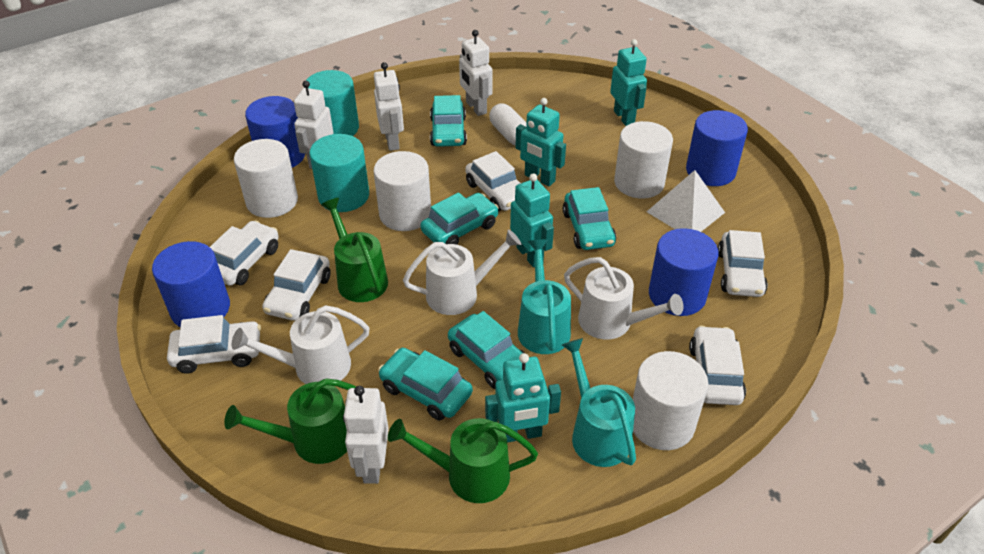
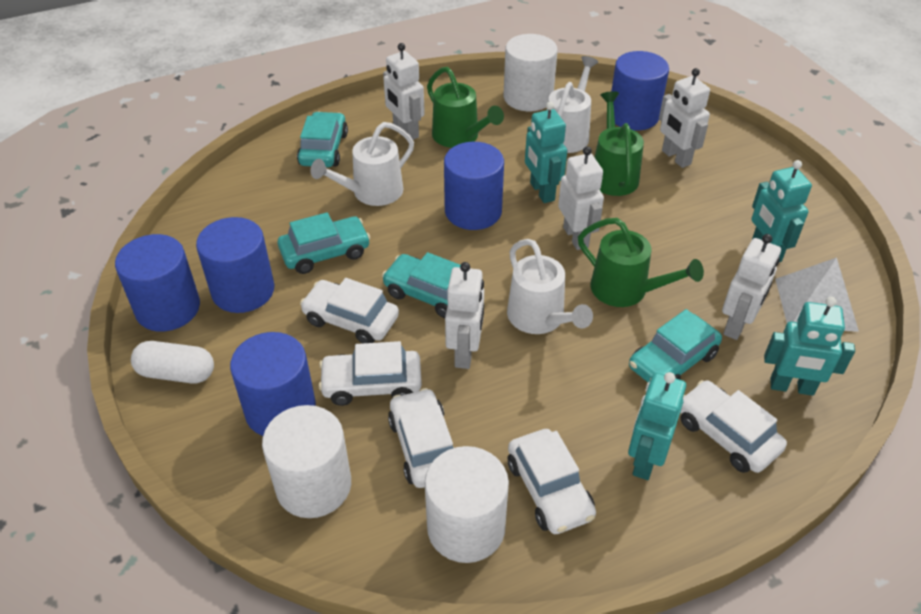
blue cylinder: 4 -> 5
turquoise car: 5 -> 4
turquoise cylinder: 2 -> 0
turquoise watering can: 2 -> 0
white car: 6 -> 5
white cylinder: 4 -> 3
white robot: 4 -> 5

